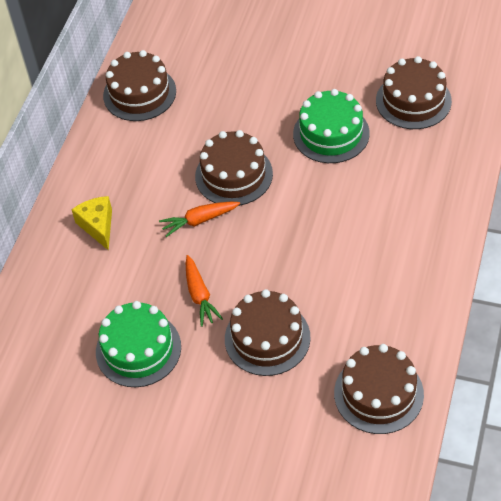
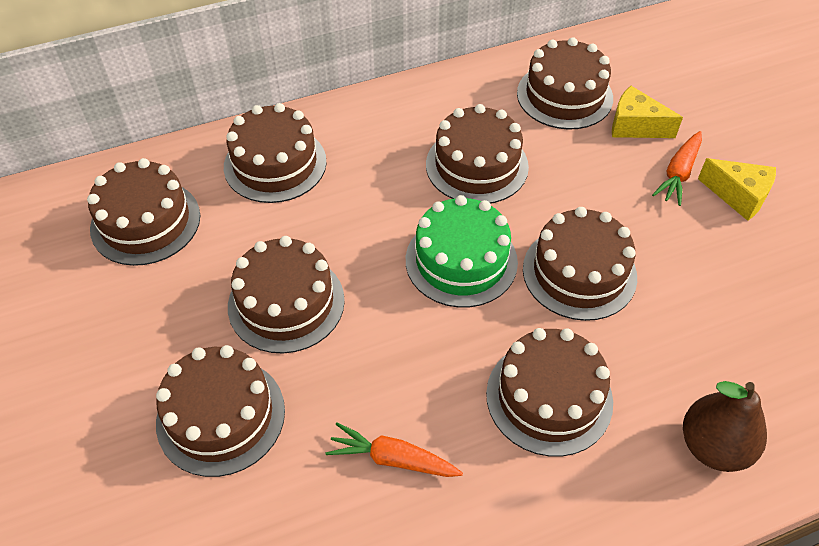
brown cake: 5 -> 8
brown pear: 0 -> 1
green cake: 2 -> 1
yellow cheese: 1 -> 2

